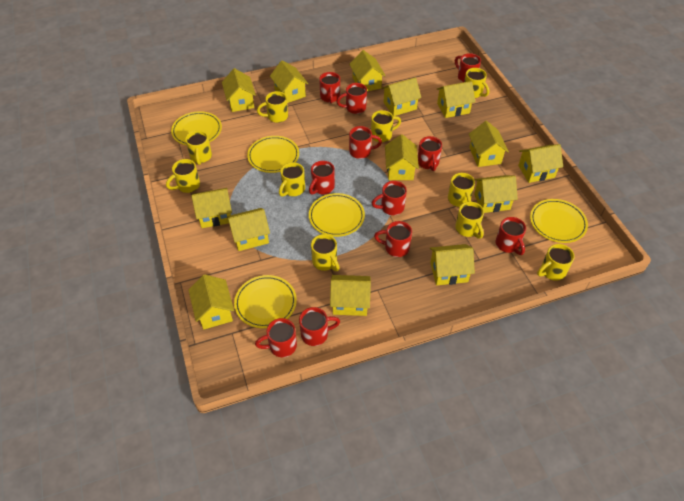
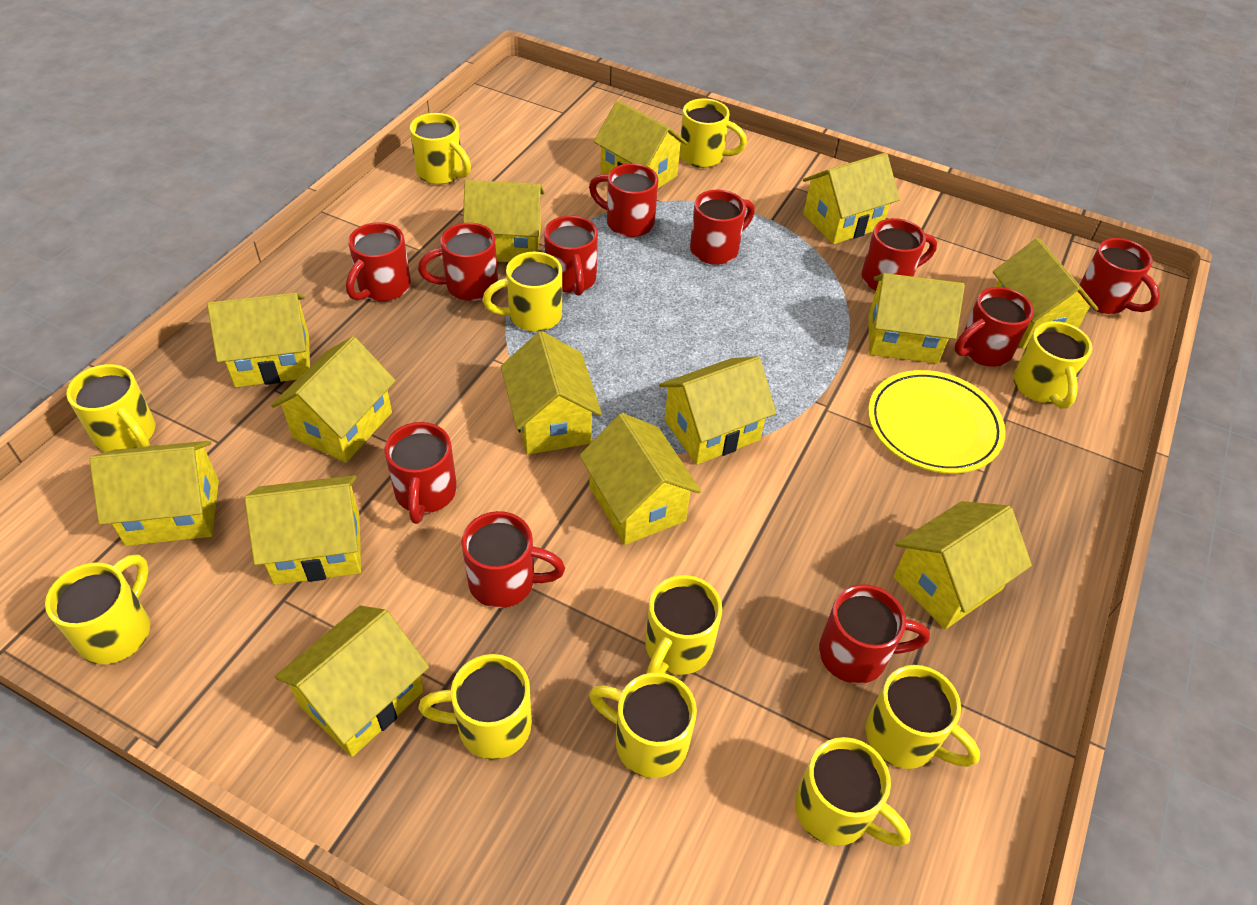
yellow mug: 10 -> 11
yellow plate: 5 -> 1

